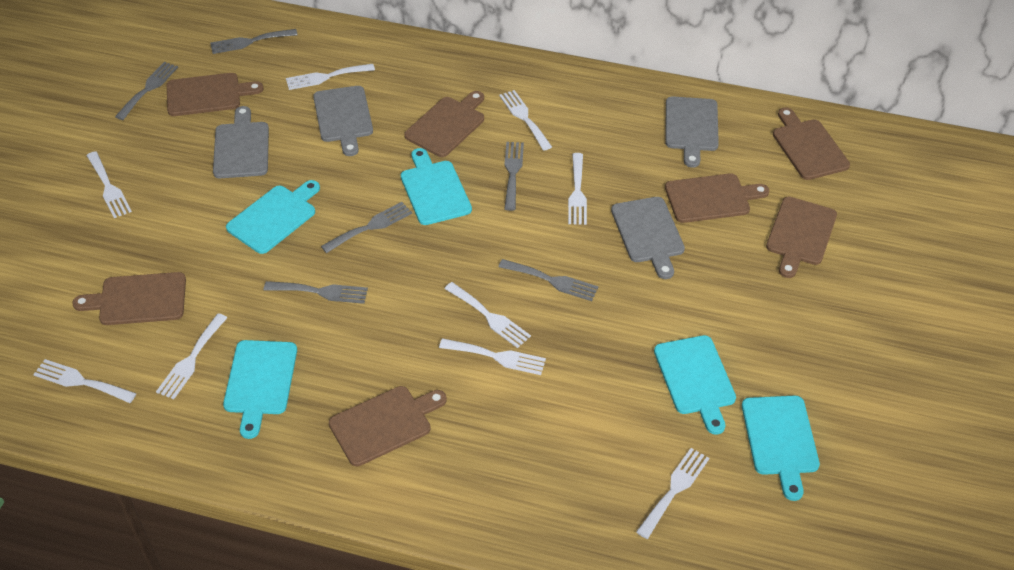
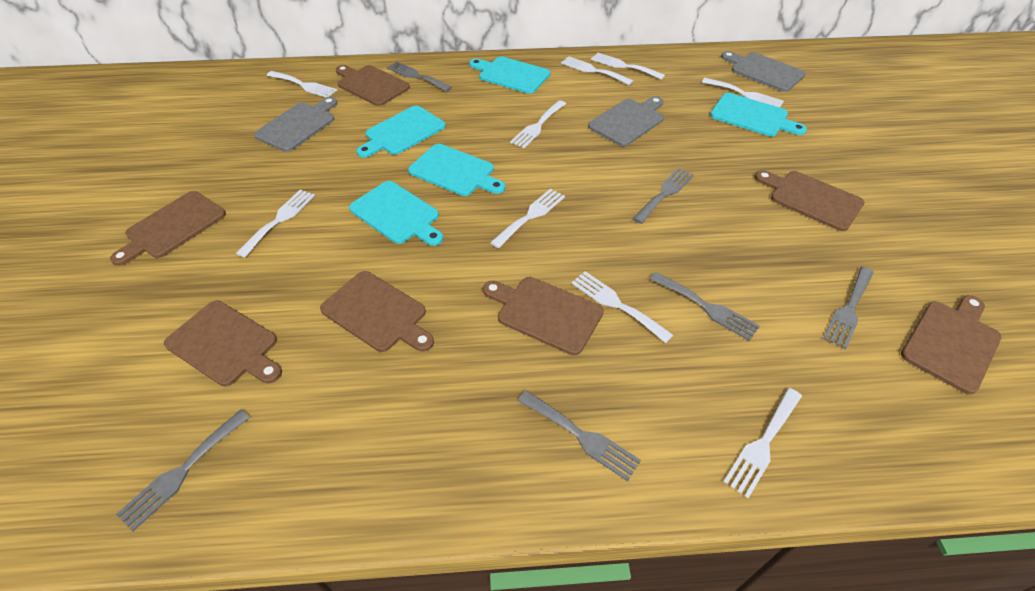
grey cutting board: 4 -> 3

